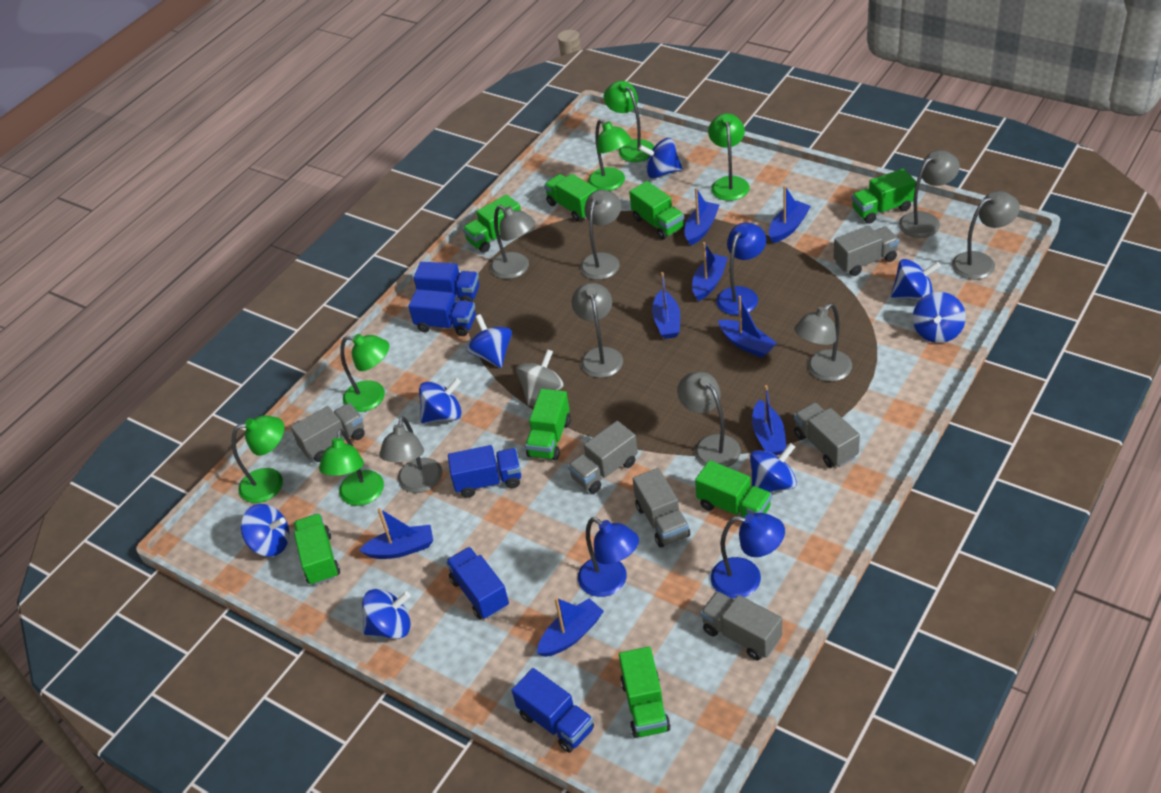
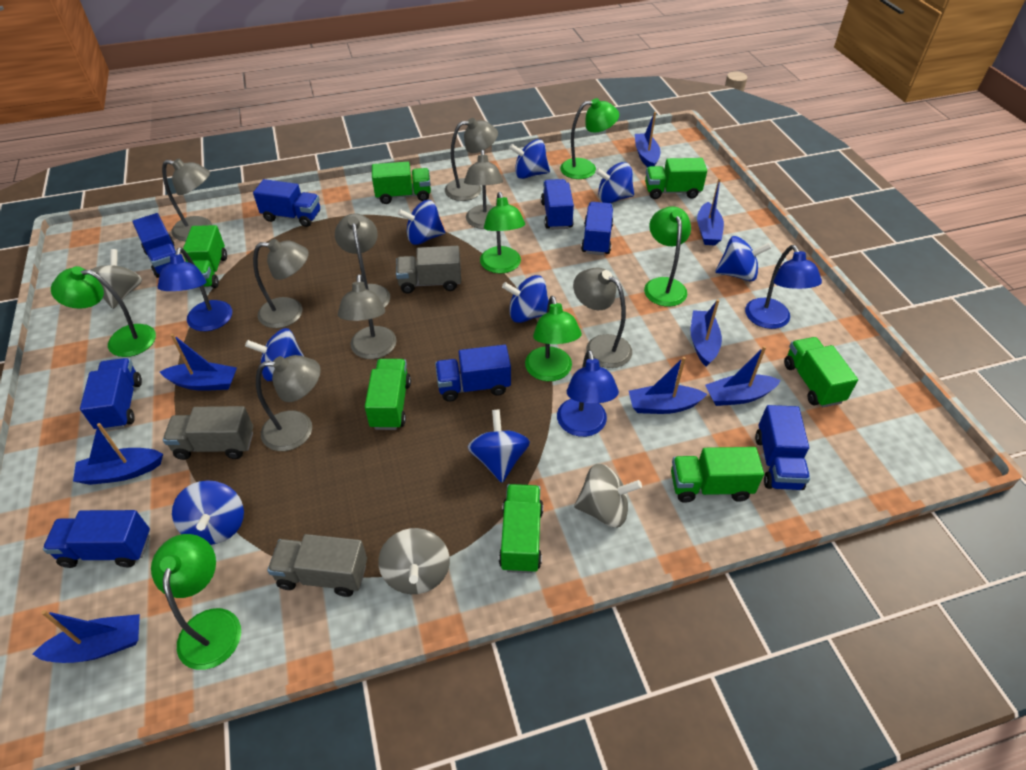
blue truck: 5 -> 8
green truck: 8 -> 7
grey spinning top: 1 -> 3
grey truck: 6 -> 3

